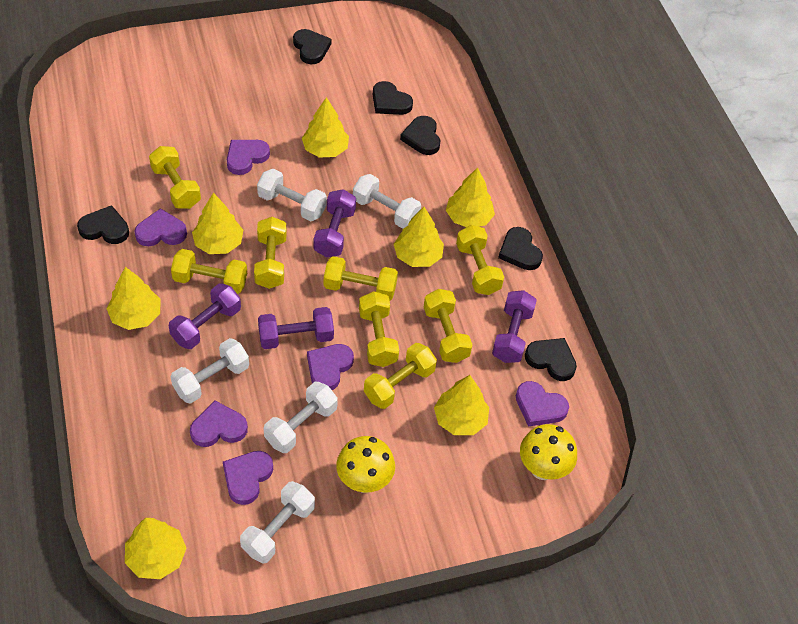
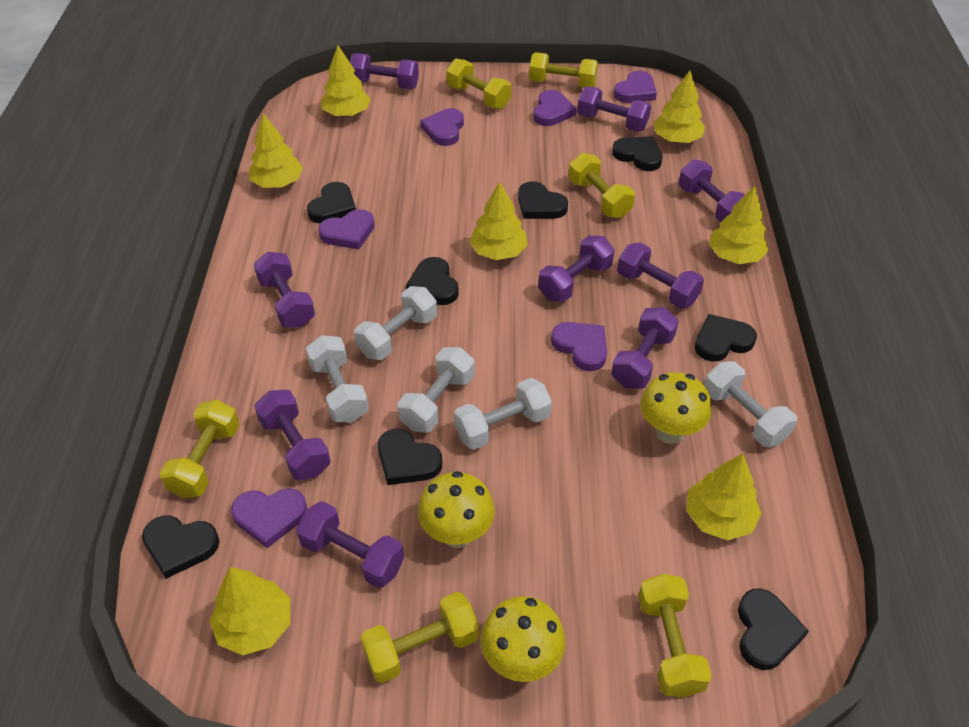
black heart: 6 -> 8
purple dumbbell: 4 -> 9
yellow dumbbell: 8 -> 6
yellow mushroom: 2 -> 3

